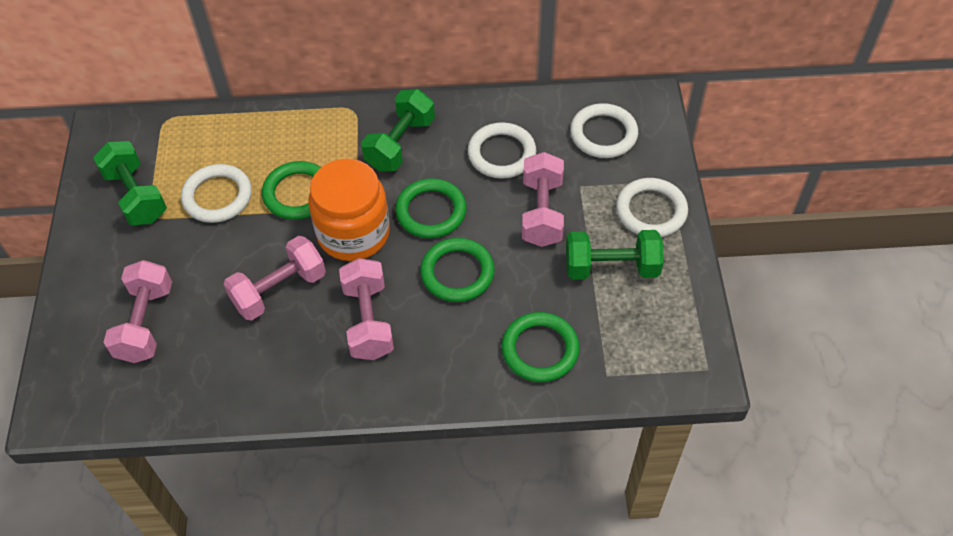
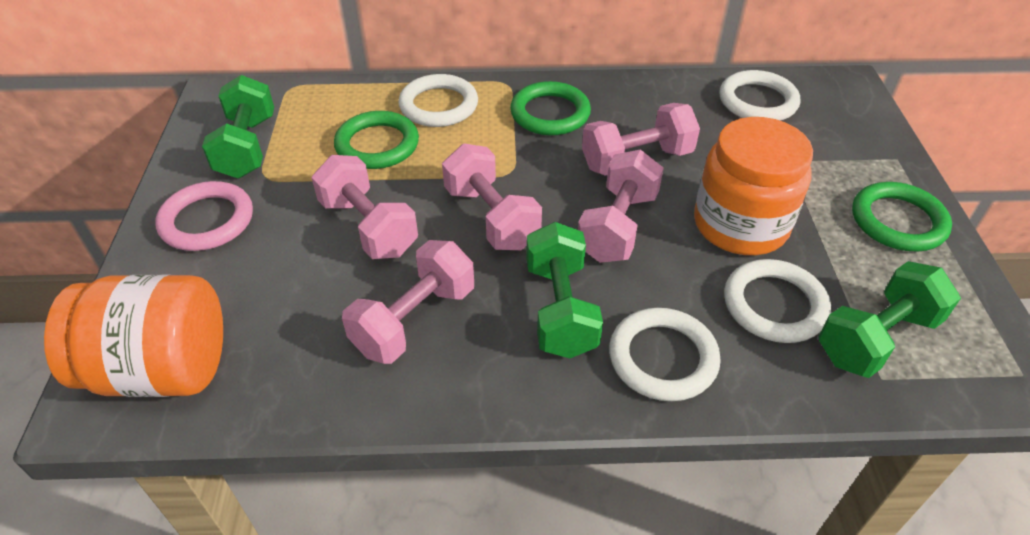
green ring: 4 -> 3
orange jar: 1 -> 2
pink dumbbell: 4 -> 5
pink ring: 0 -> 1

